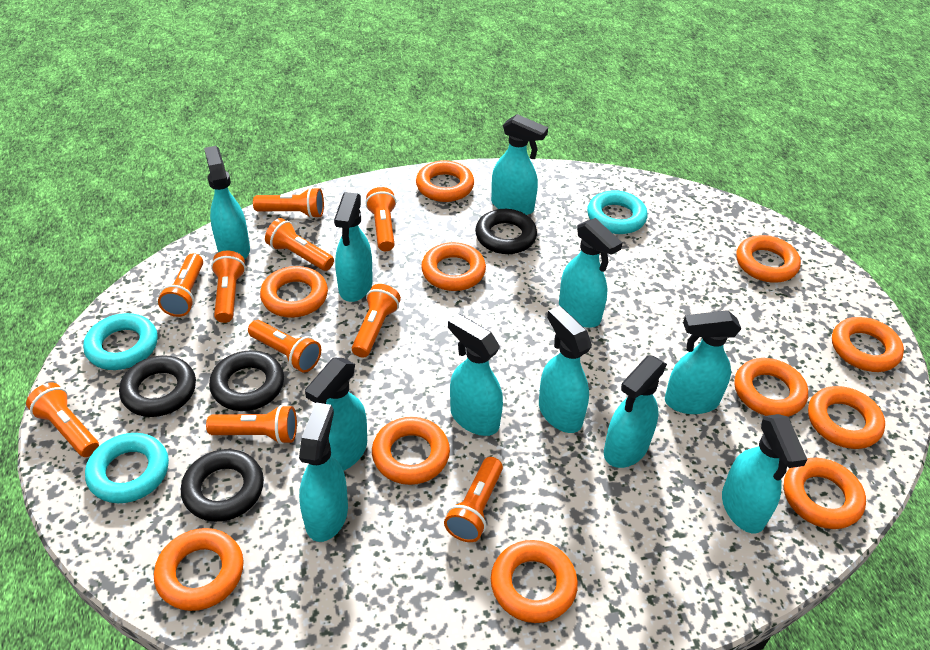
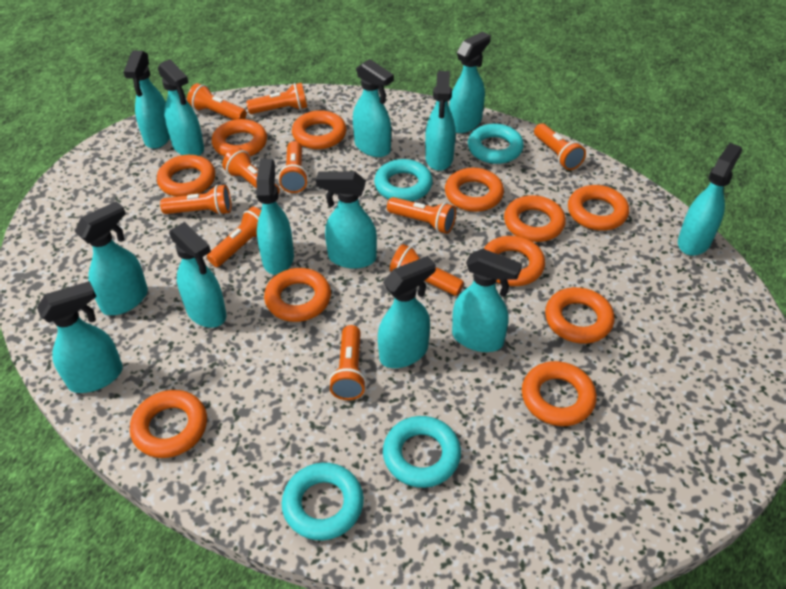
black ring: 4 -> 0
turquoise ring: 3 -> 4
turquoise spray bottle: 11 -> 13

